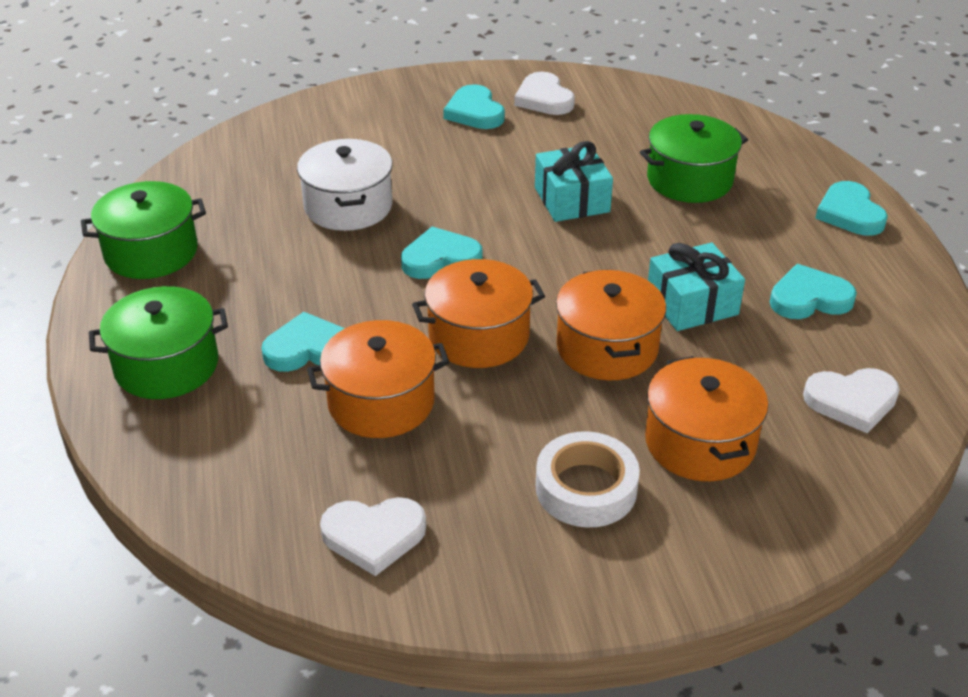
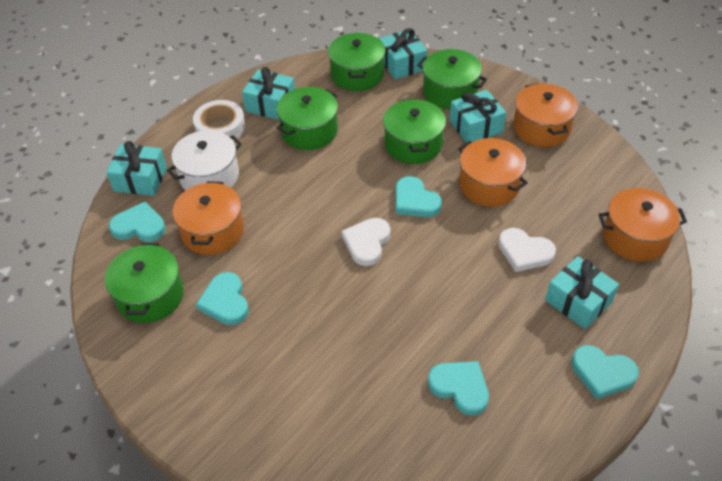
green pot: 3 -> 5
turquoise gift: 2 -> 5
white heart: 3 -> 2

